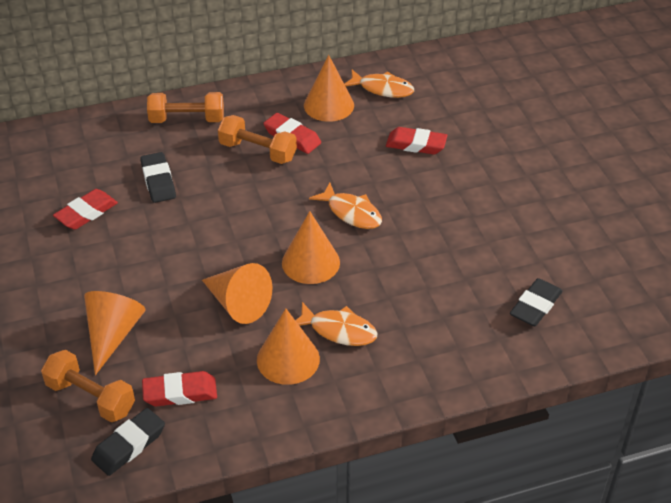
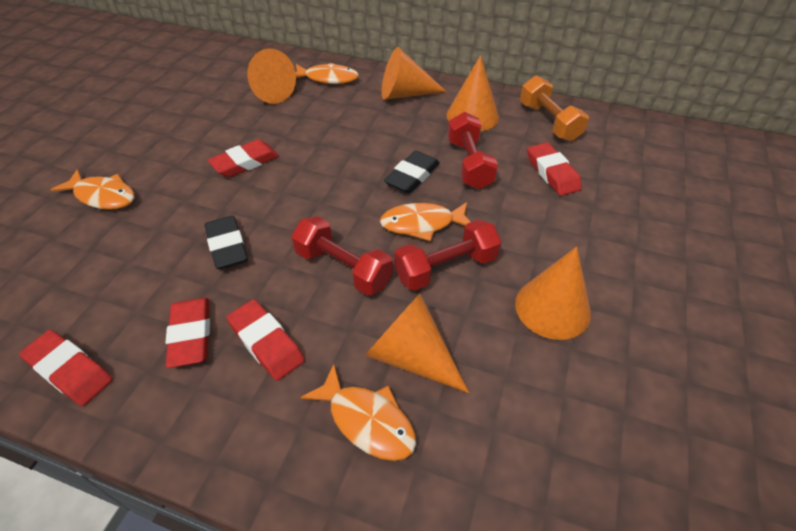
black eraser: 3 -> 2
orange dumbbell: 3 -> 1
orange fish: 3 -> 4
red dumbbell: 0 -> 3
red eraser: 4 -> 5

